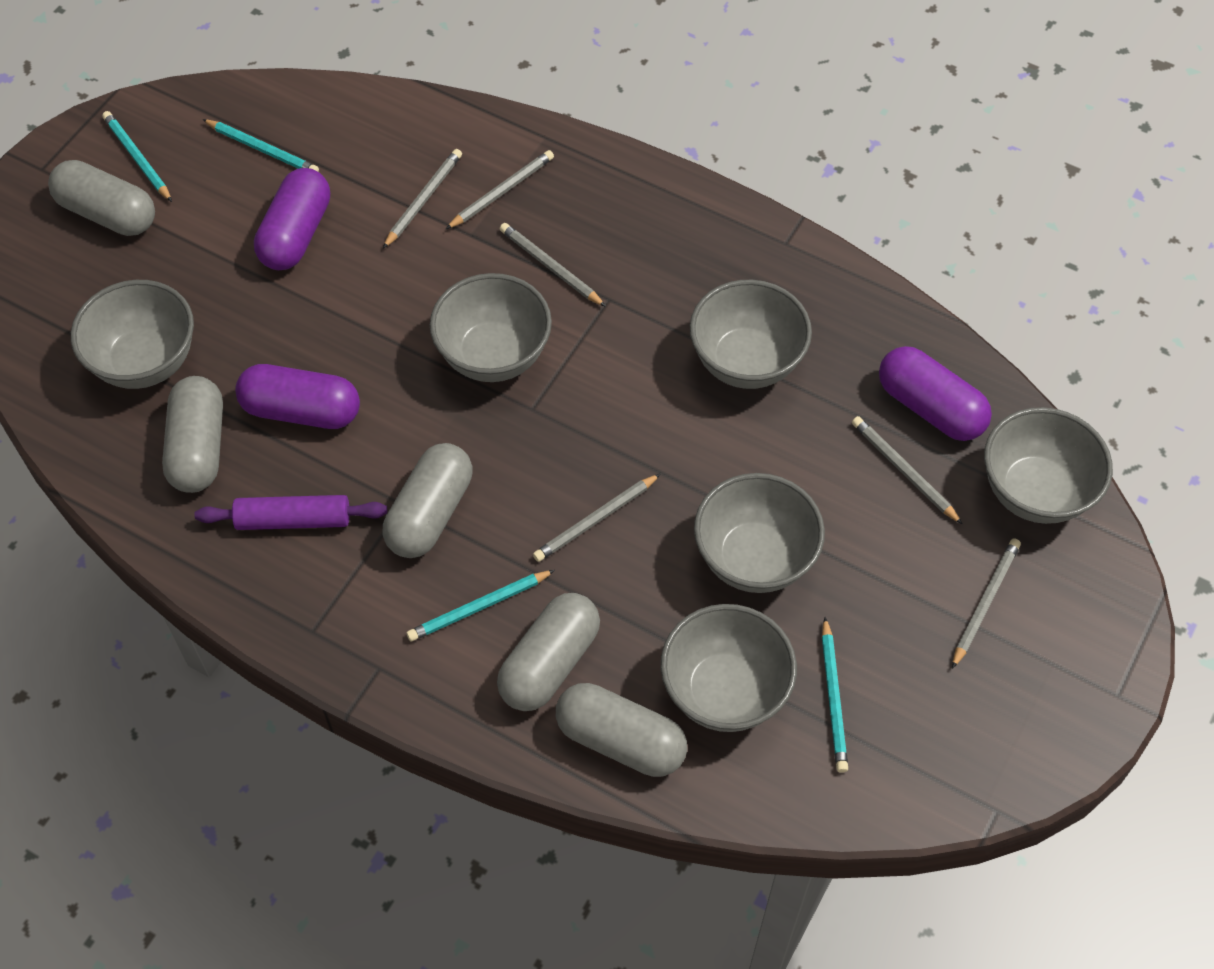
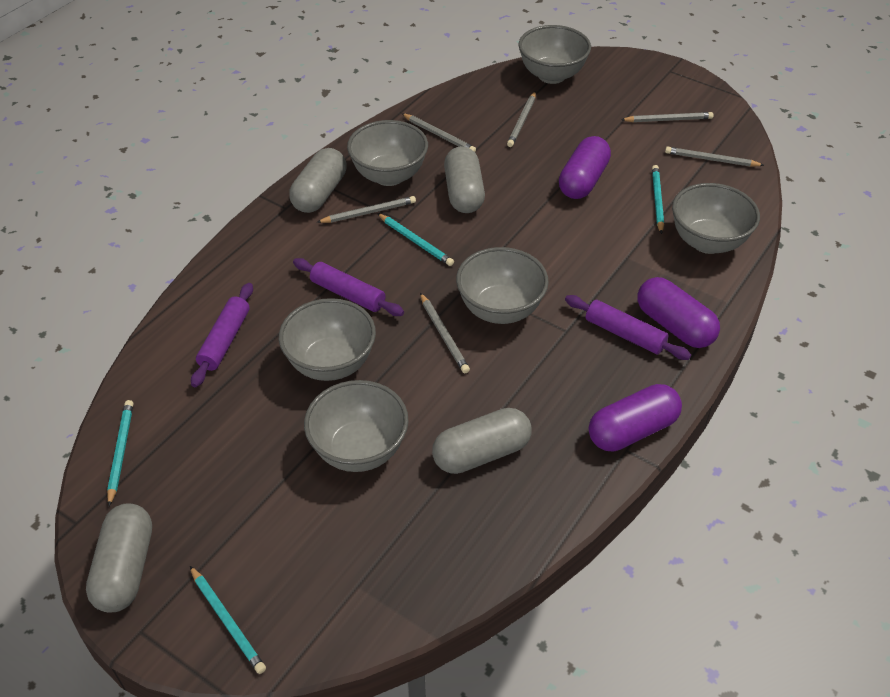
grey capsule: 5 -> 4
purple rolling pin: 1 -> 3

